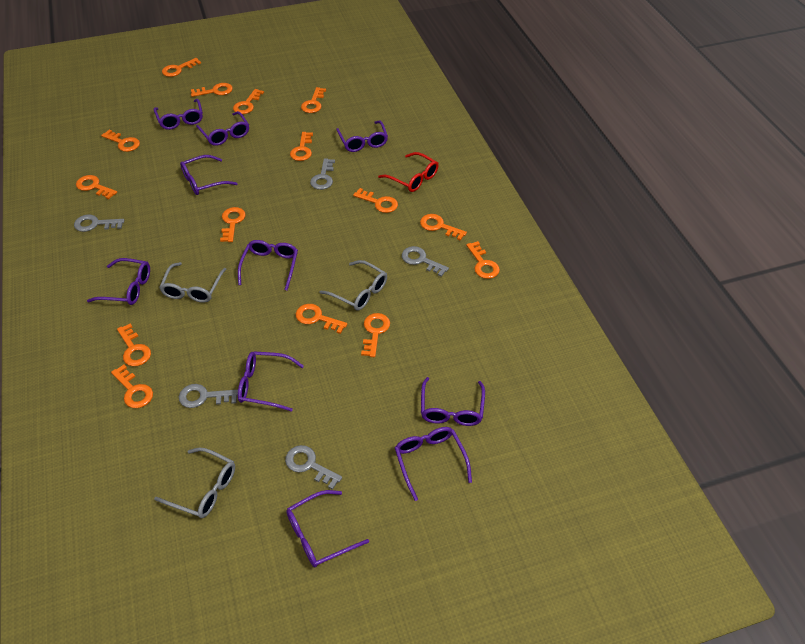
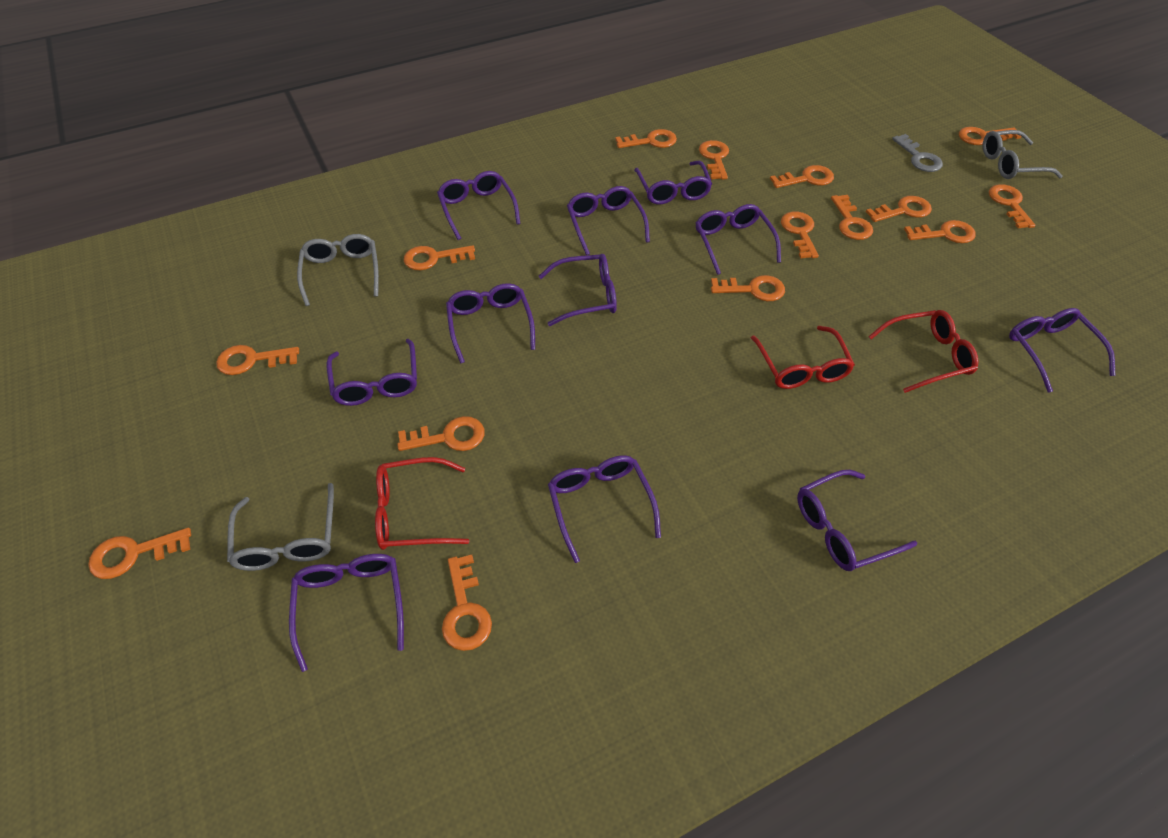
grey key: 5 -> 1
purple glasses: 10 -> 11
red glasses: 1 -> 3

